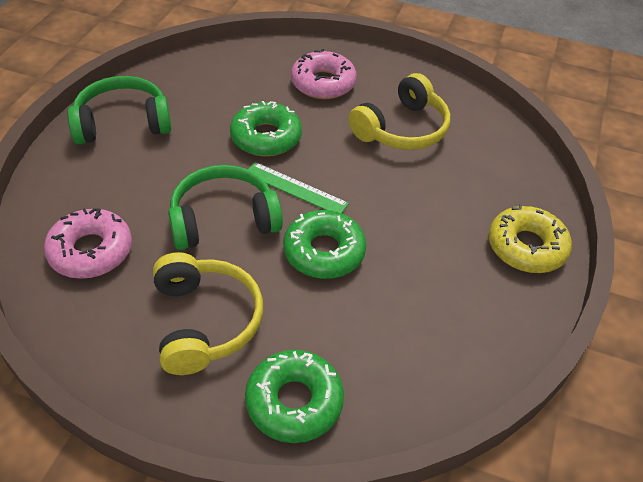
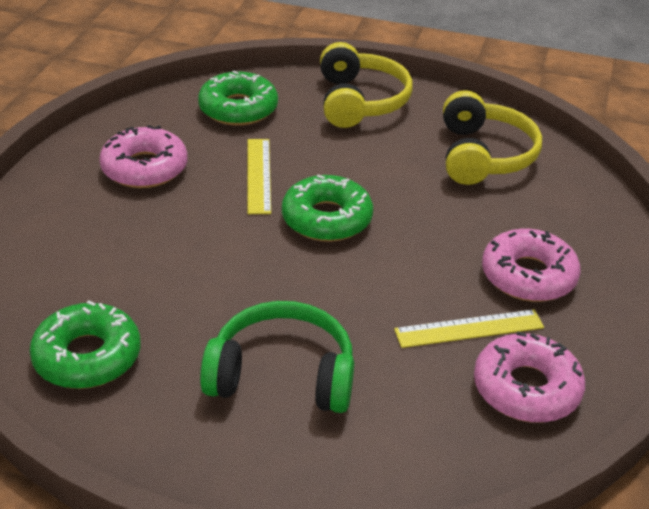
green headphones: 2 -> 1
green ruler: 1 -> 0
pink donut: 2 -> 3
yellow donut: 1 -> 0
yellow ruler: 0 -> 2

